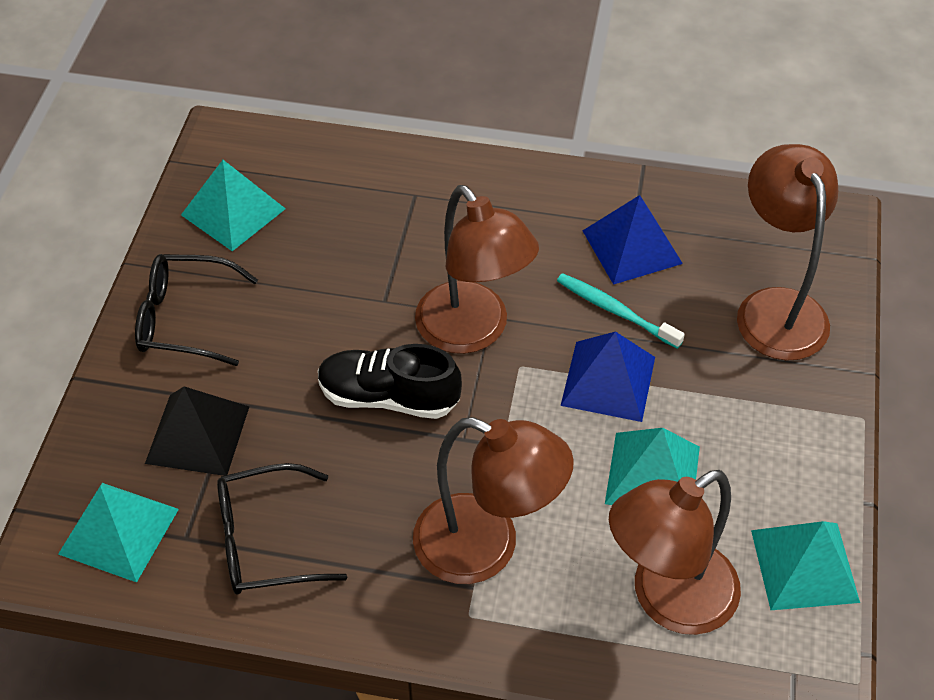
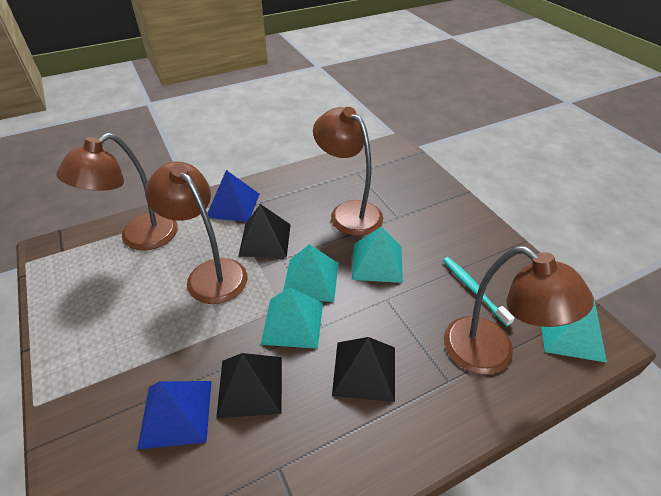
black glasses: 2 -> 0
black pyramid: 1 -> 3
black shoe: 1 -> 0

